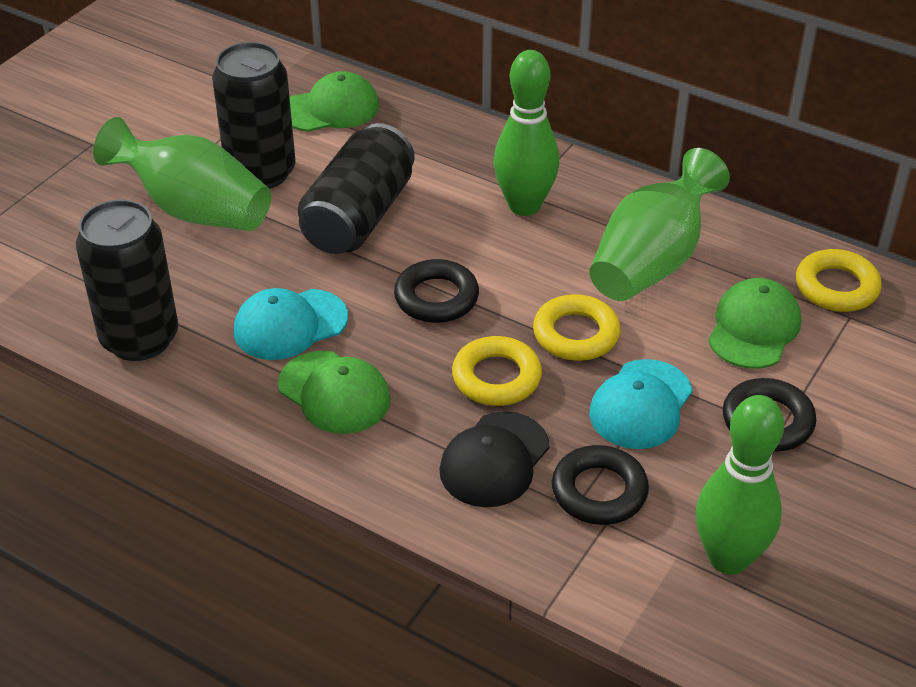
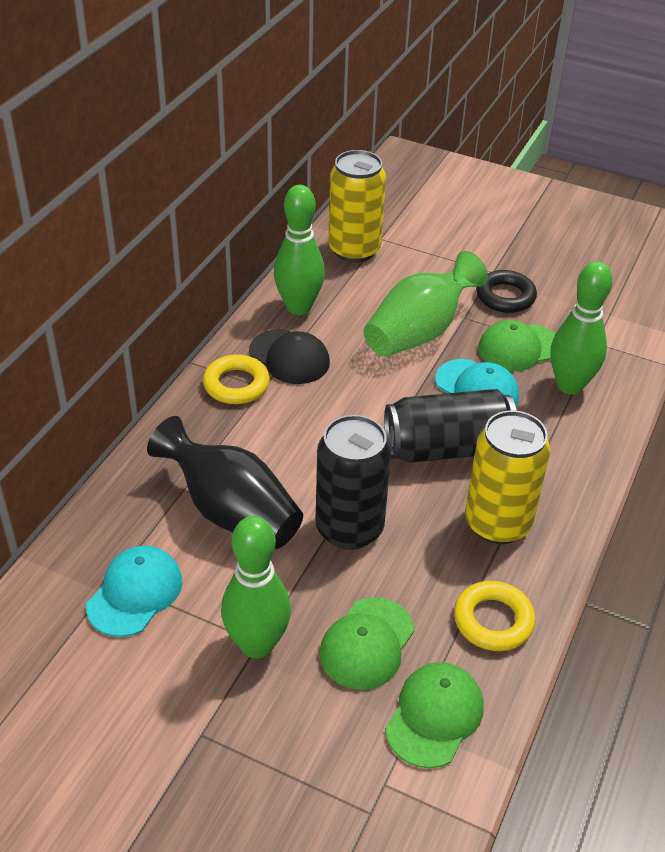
black can: 3 -> 2
black ring: 3 -> 1
black vase: 0 -> 1
green bowling pin: 2 -> 3
green vase: 2 -> 1
yellow can: 0 -> 2
yellow ring: 3 -> 2

